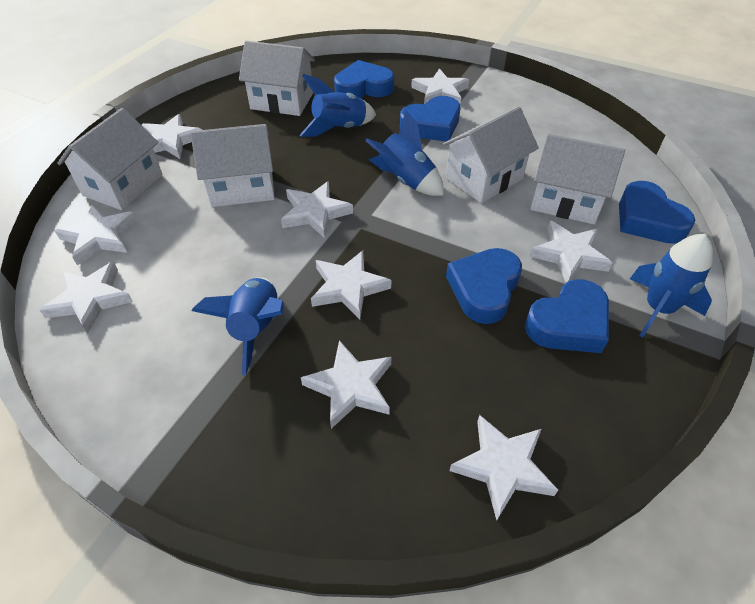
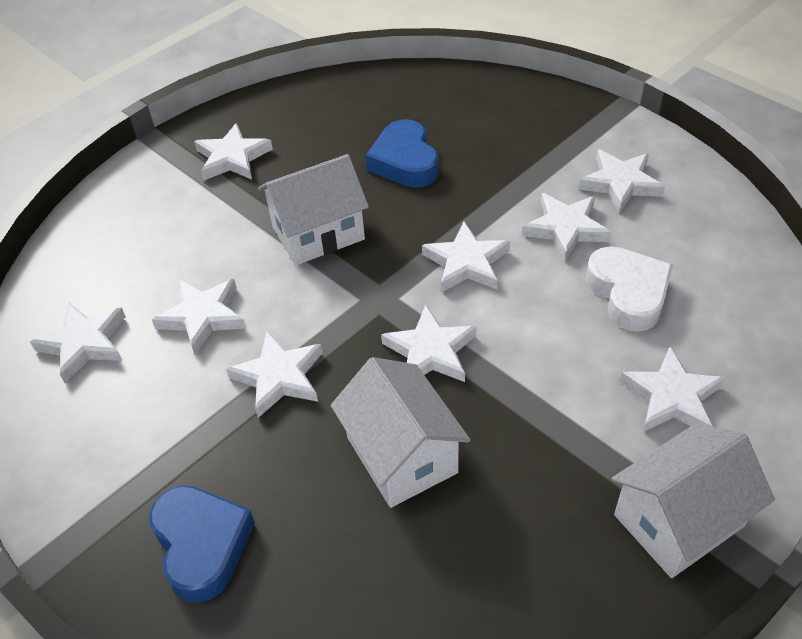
blue heart: 5 -> 2
blue rocket: 4 -> 0
white heart: 0 -> 1
white house: 5 -> 3

